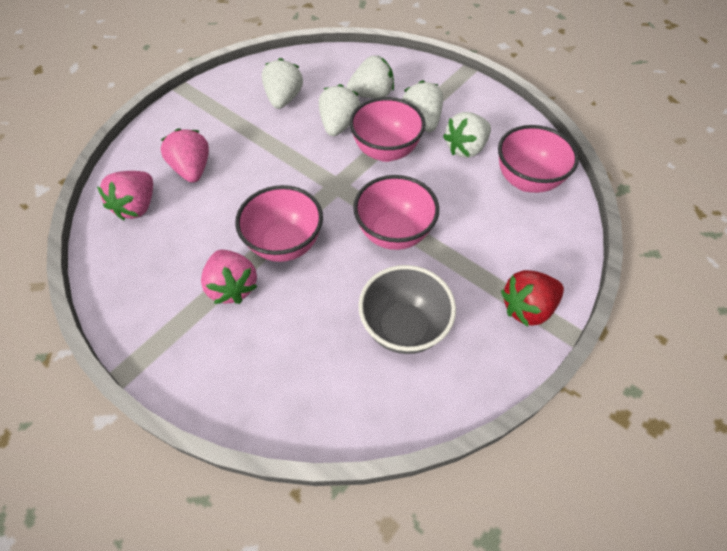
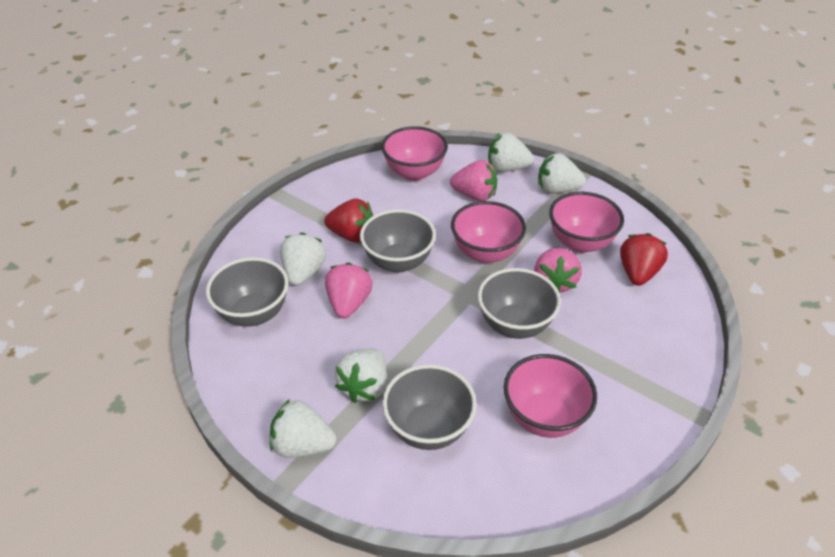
grey bowl: 1 -> 4
red strawberry: 1 -> 2

